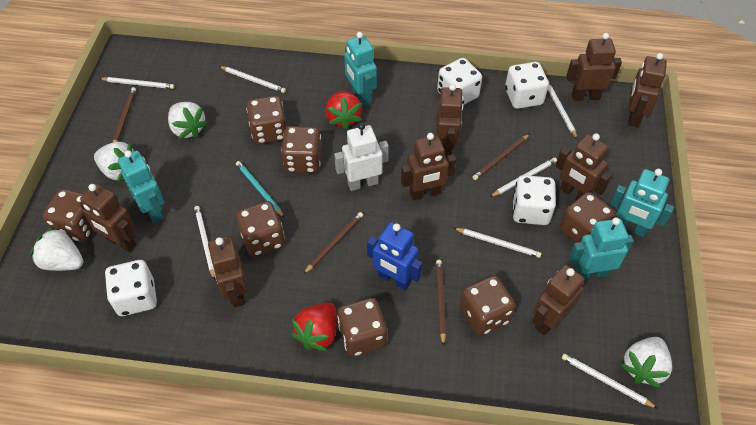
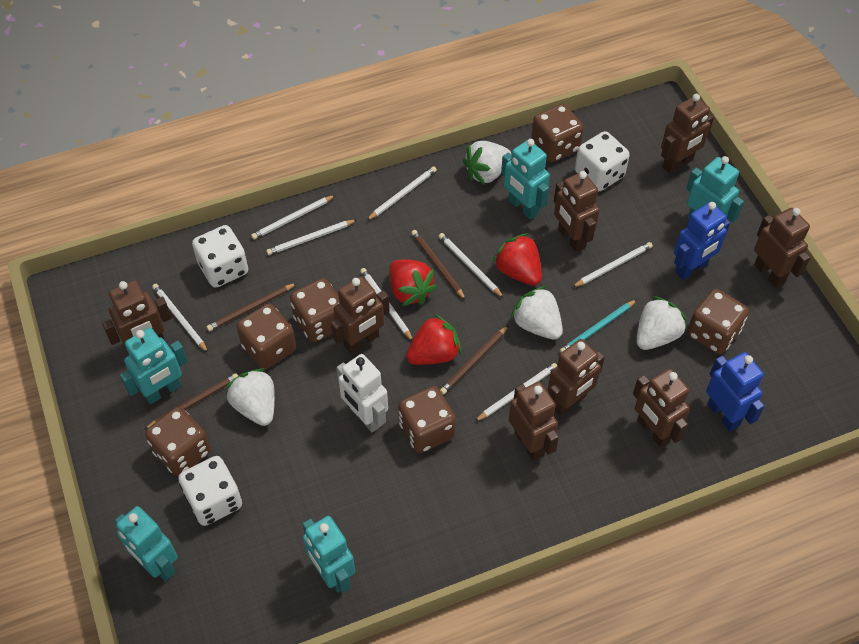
blue robot: 1 -> 2
brown dice: 7 -> 6
red strawberry: 2 -> 3
turquoise robot: 4 -> 5
white dice: 4 -> 3
white pencil: 7 -> 8

